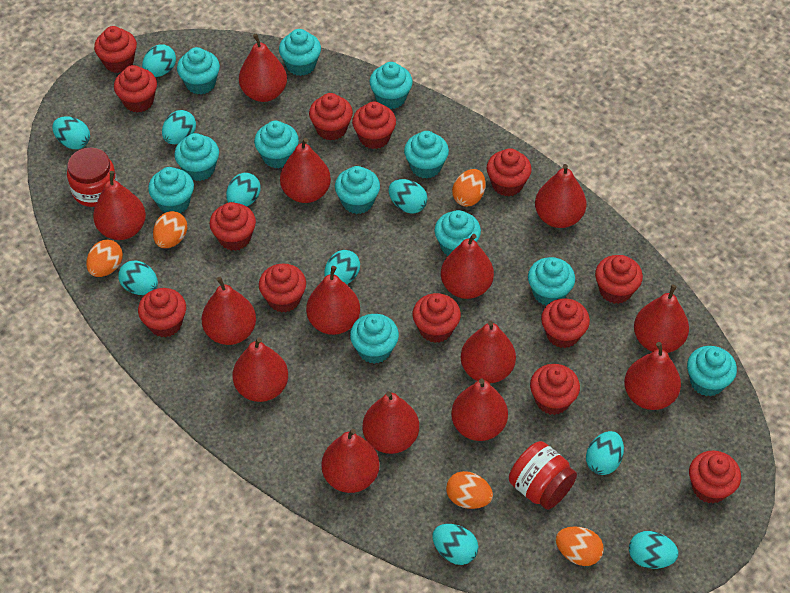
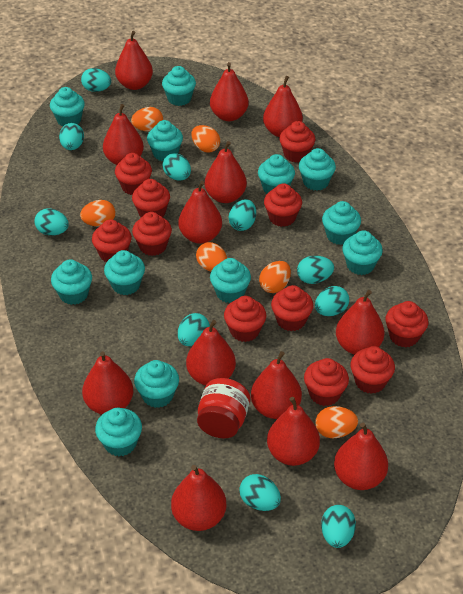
orange egg: 5 -> 6
red cupcake: 13 -> 11
red jar: 2 -> 1
red pear: 14 -> 13

